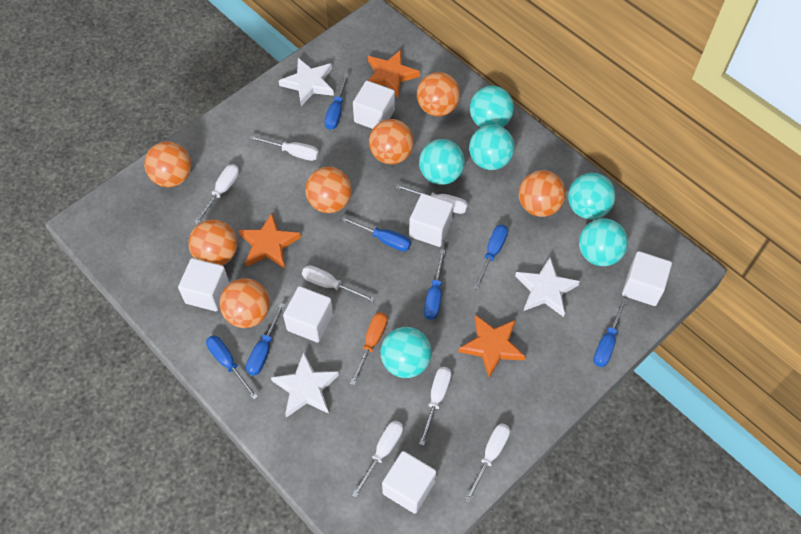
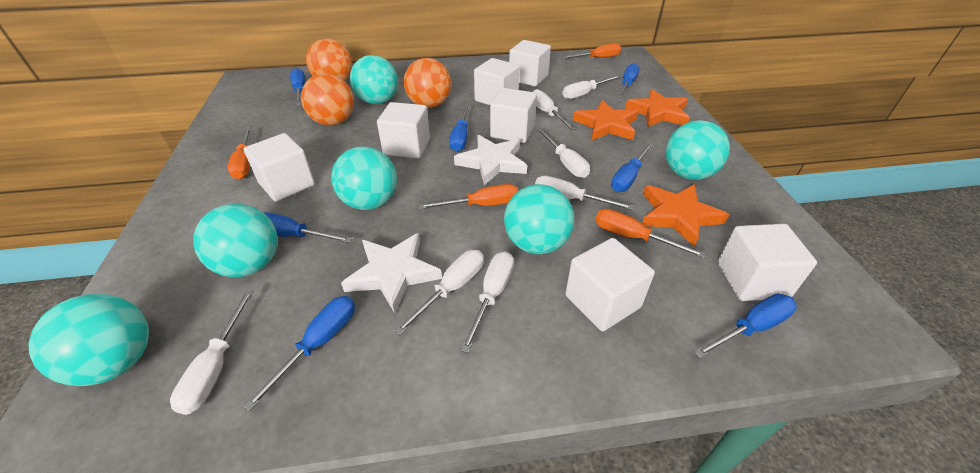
orange ball: 7 -> 3
orange screwdriver: 1 -> 4
white cube: 6 -> 7
white star: 3 -> 2

